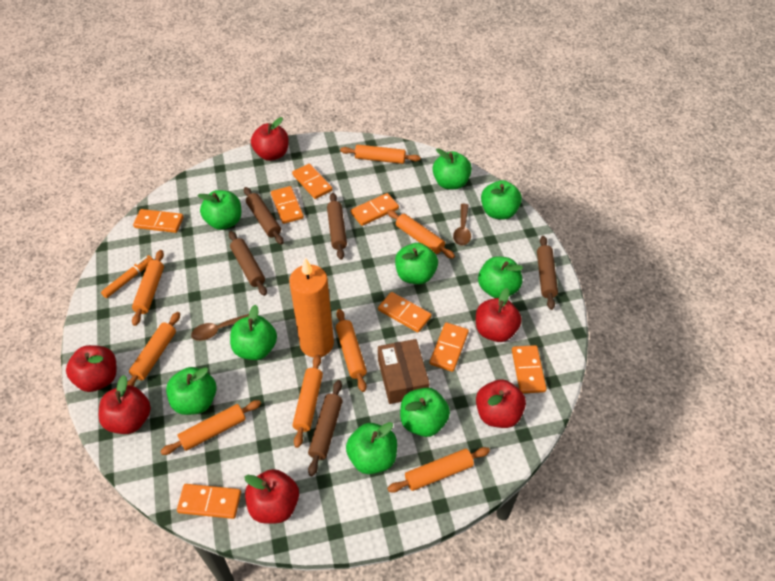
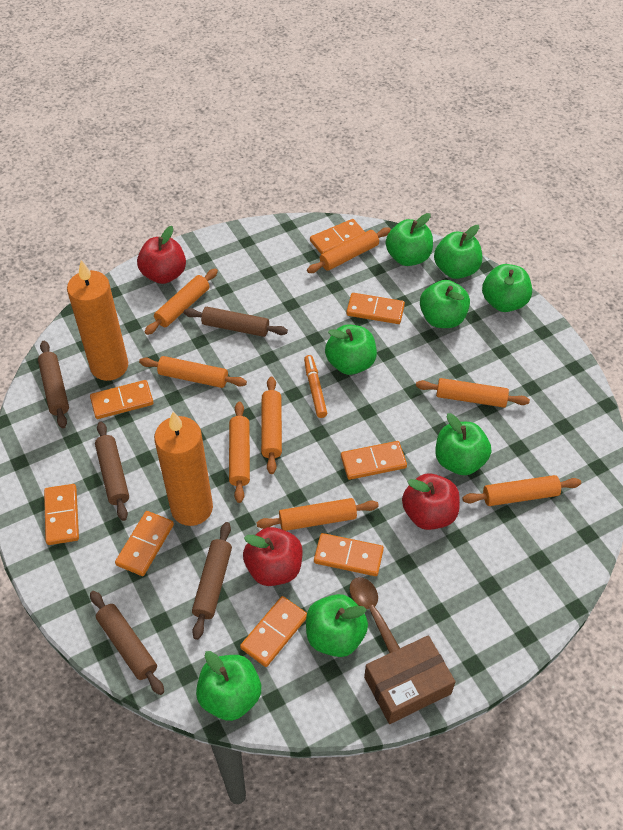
brown spoon: 2 -> 1
green apple: 9 -> 8
orange candle: 1 -> 2
red apple: 6 -> 3

